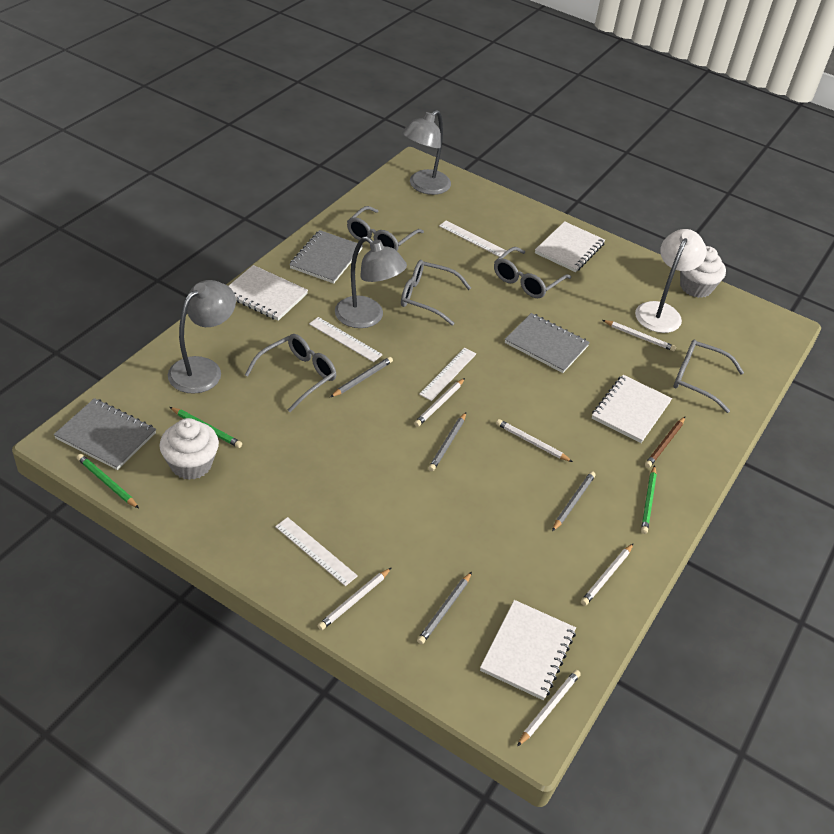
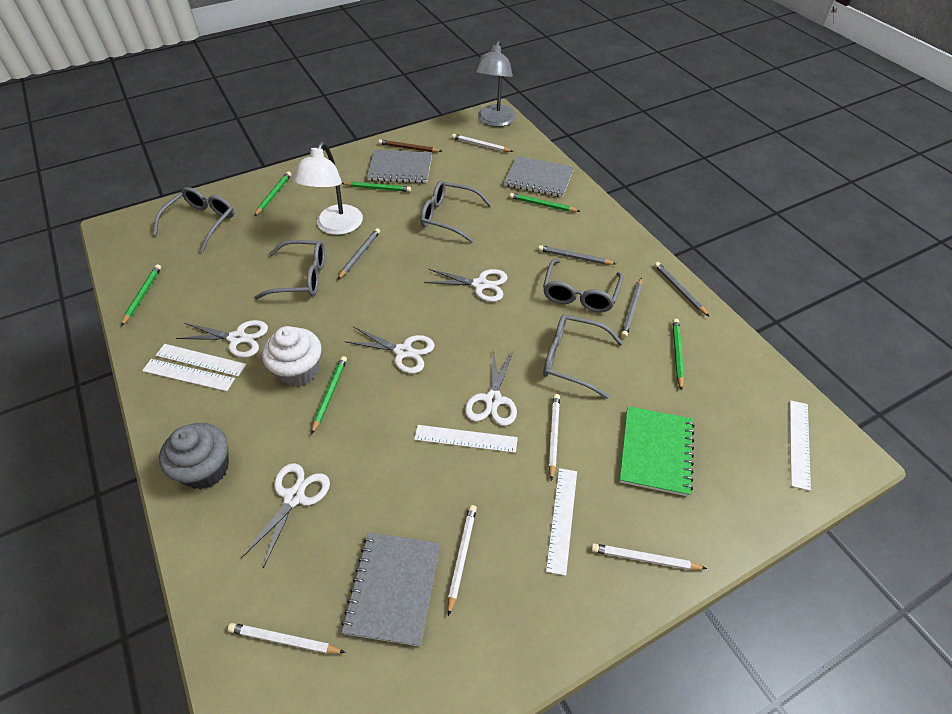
green notebook: 0 -> 1
green pencil: 3 -> 6
grey cupcake: 0 -> 1
grey lamp: 3 -> 1
white cupcake: 2 -> 1
white notebook: 4 -> 0
white pencil: 6 -> 5
white ruler: 4 -> 5
white scissors: 0 -> 5

